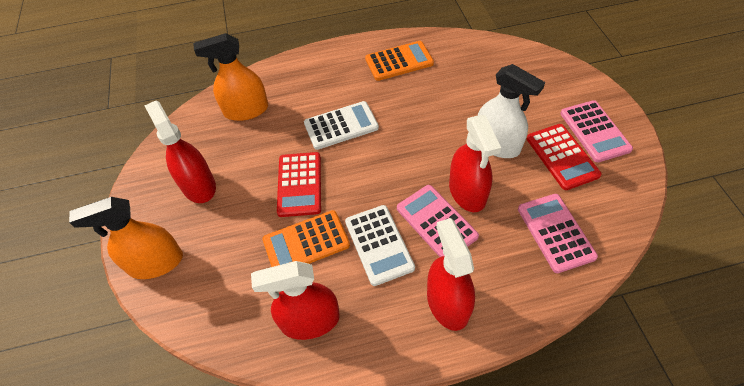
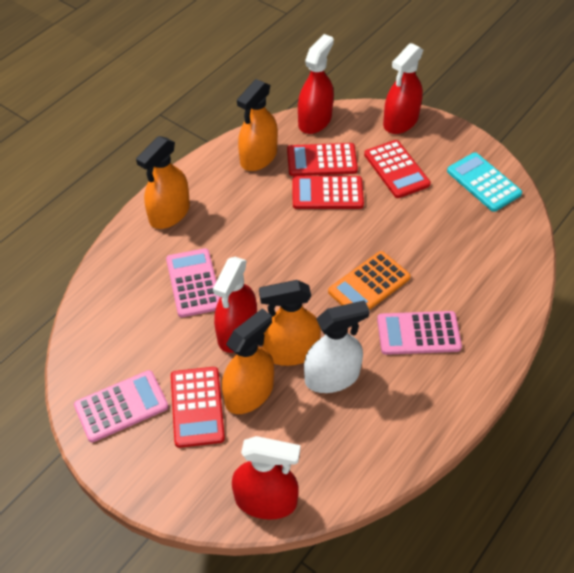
orange calculator: 2 -> 1
orange spray bottle: 2 -> 4
red calculator: 2 -> 4
turquoise calculator: 0 -> 1
white calculator: 2 -> 0

